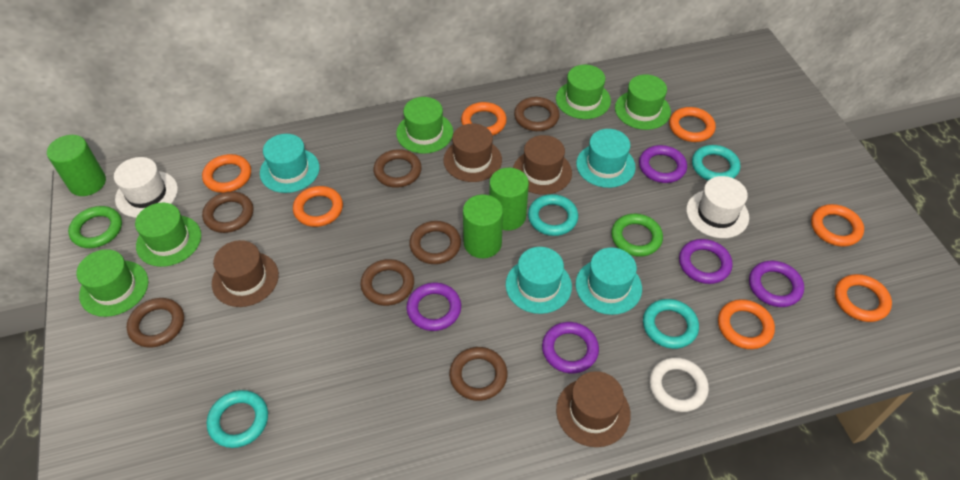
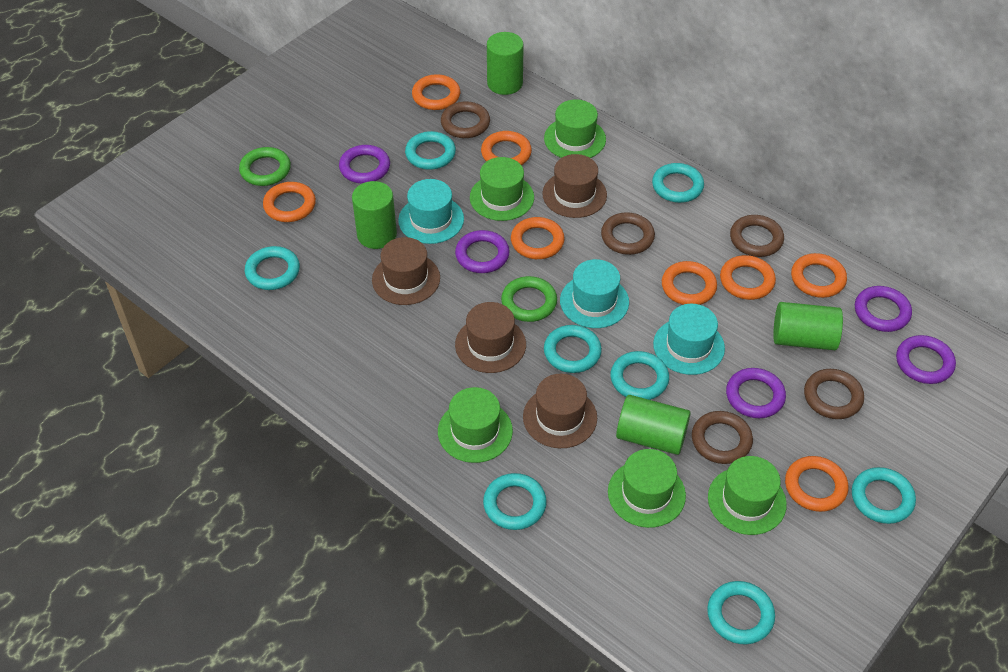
brown ring: 7 -> 5
green cylinder: 3 -> 4
orange ring: 7 -> 8
turquoise hat: 4 -> 3
turquoise ring: 4 -> 8
white hat: 2 -> 0
white ring: 1 -> 0

